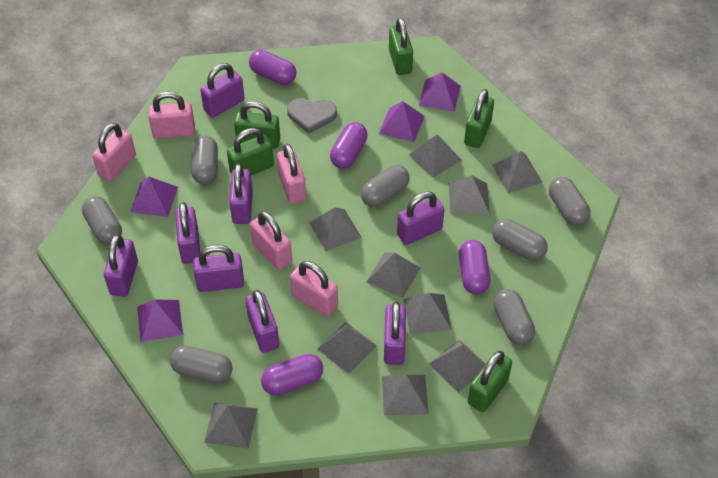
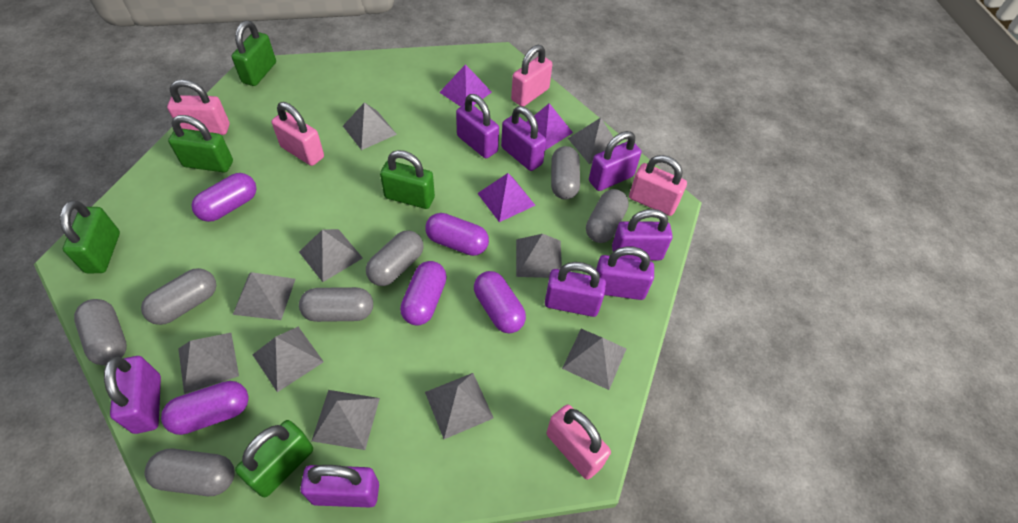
grey heart: 1 -> 0
purple capsule: 4 -> 5
purple pyramid: 4 -> 3

